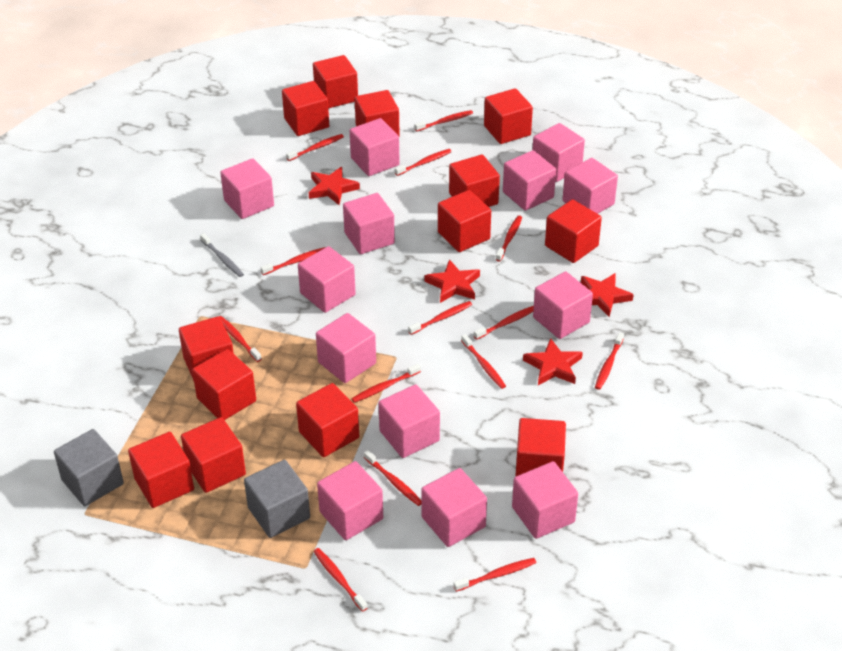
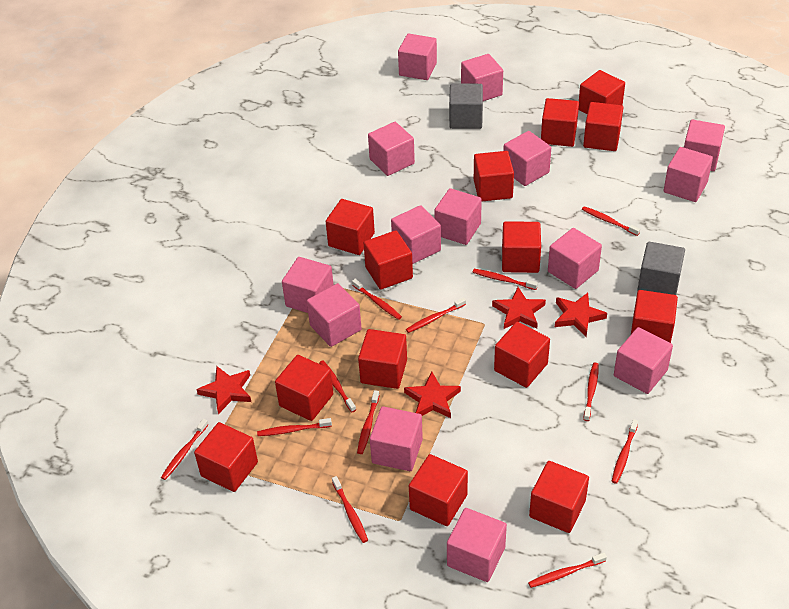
grey toothbrush: 1 -> 0
pink cube: 13 -> 14
red cube: 13 -> 14
red toothbrush: 14 -> 12

